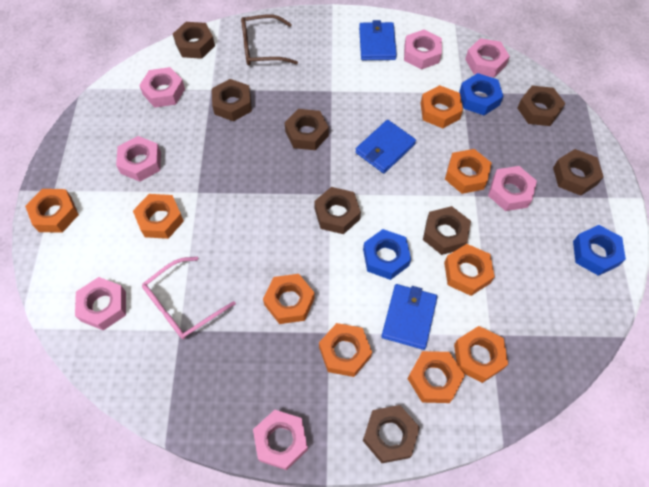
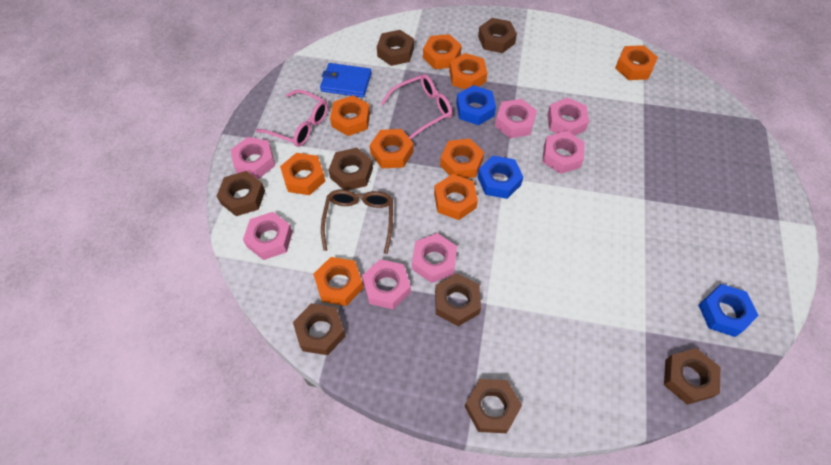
blue wallet: 3 -> 1
pink glasses: 1 -> 2

